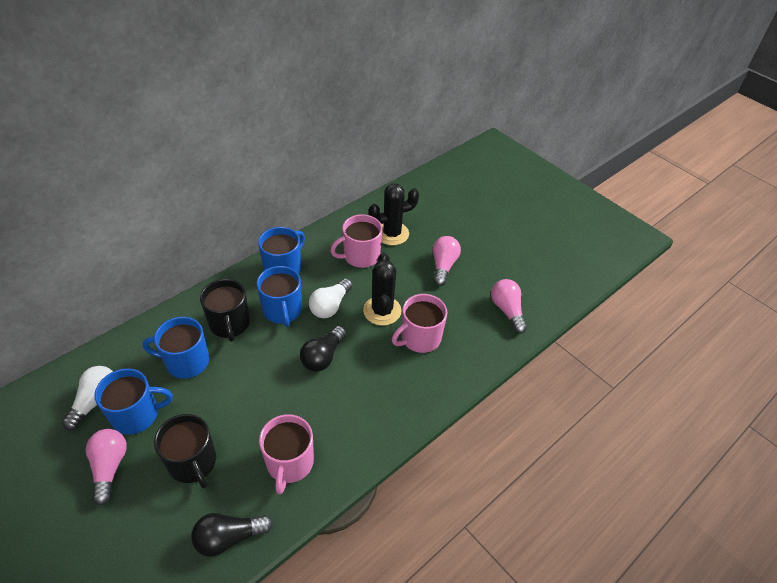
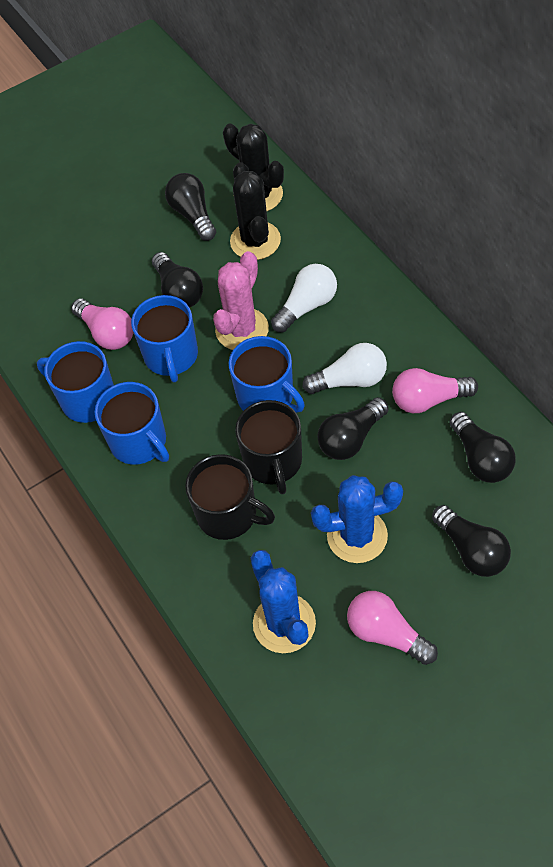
black light bulb: 2 -> 5
blue cactus: 0 -> 2
pink cactus: 0 -> 1
pink mug: 3 -> 0

